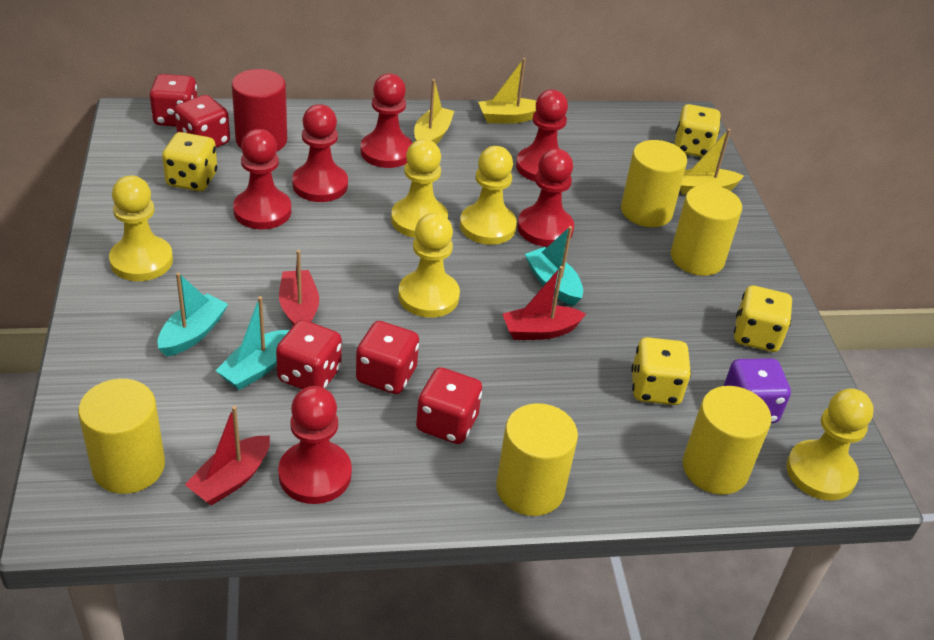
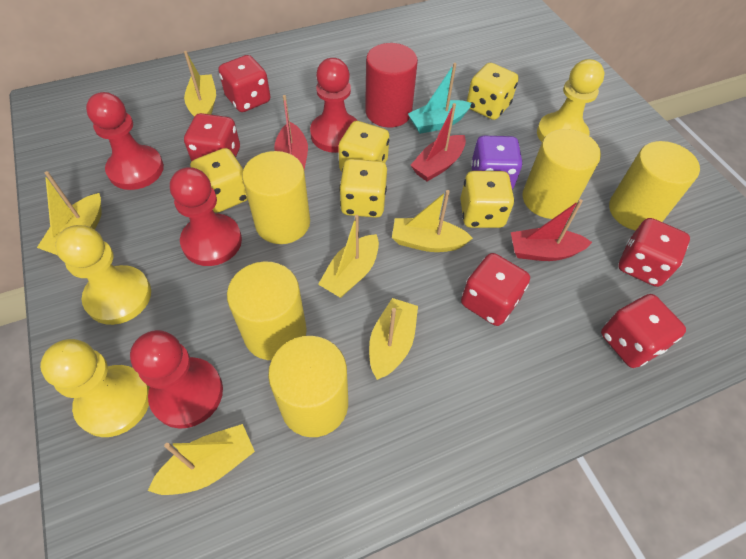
red pawn: 6 -> 4
turquoise boat: 3 -> 1
yellow boat: 3 -> 6
yellow dice: 4 -> 5
yellow pawn: 5 -> 3

